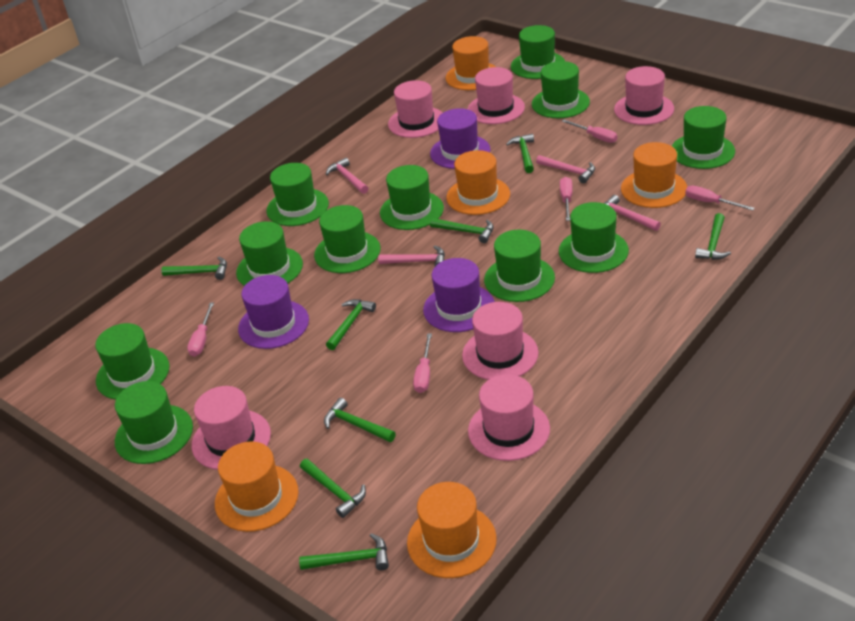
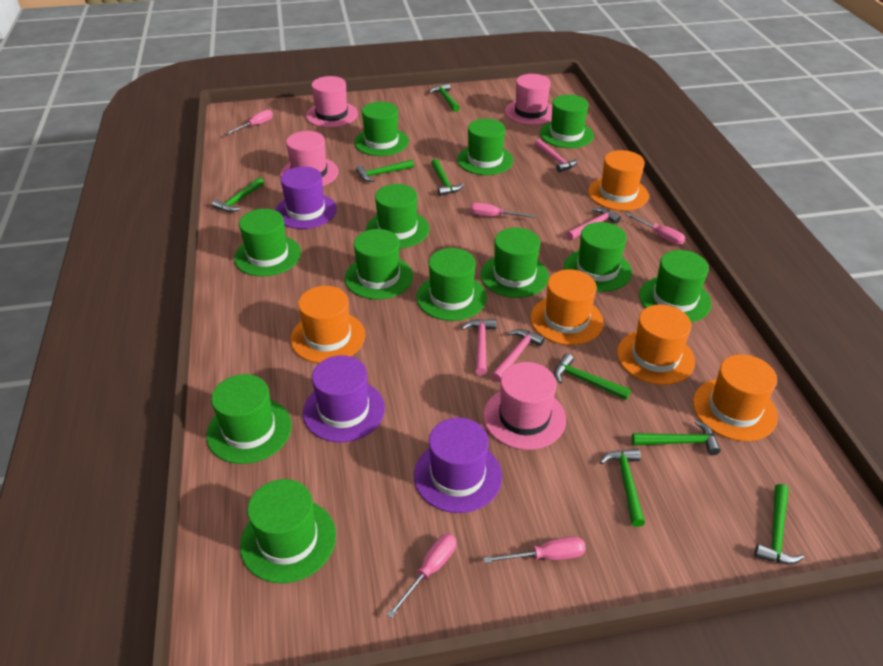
green hat: 11 -> 12
pink hat: 6 -> 4

